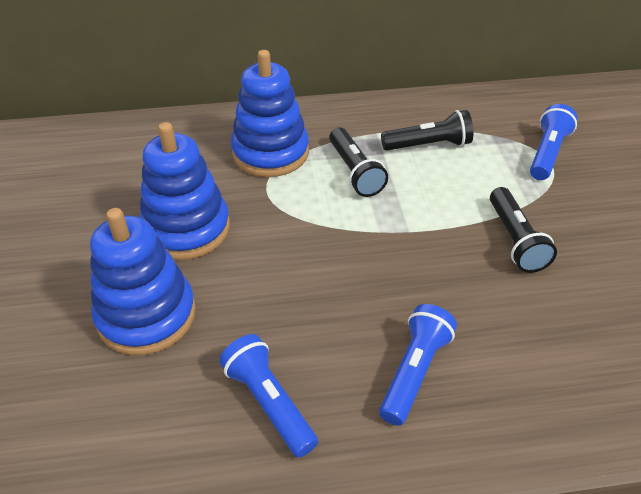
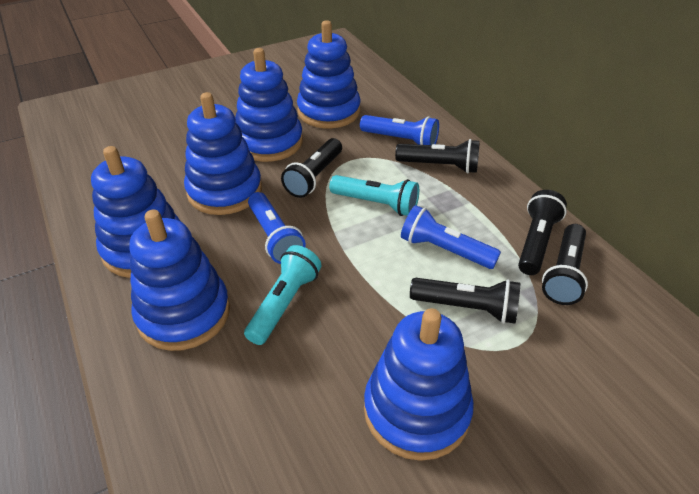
black flashlight: 3 -> 5
blue stacking toy: 3 -> 6
turquoise flashlight: 0 -> 2

